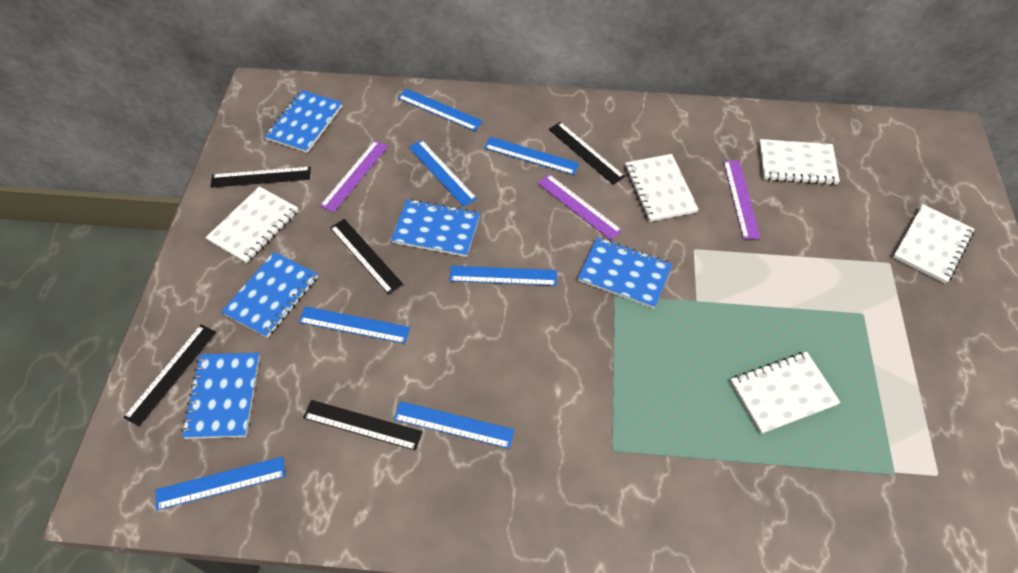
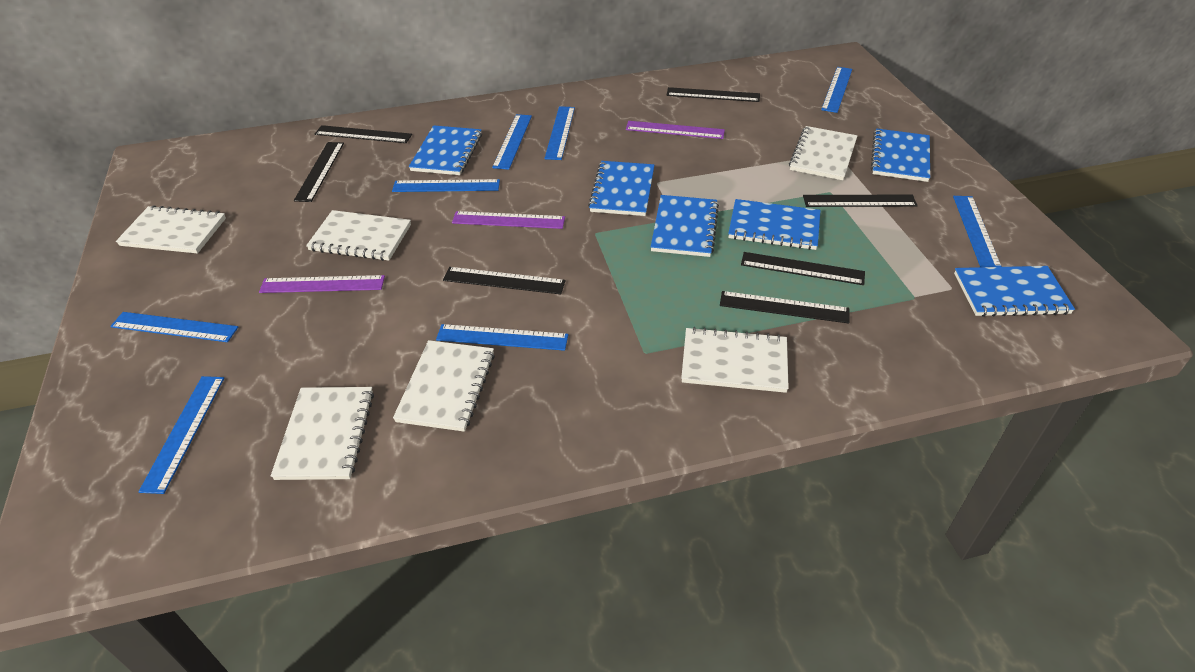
black ruler: 5 -> 7
blue notebook: 5 -> 6
blue ruler: 7 -> 8
white notebook: 5 -> 6

